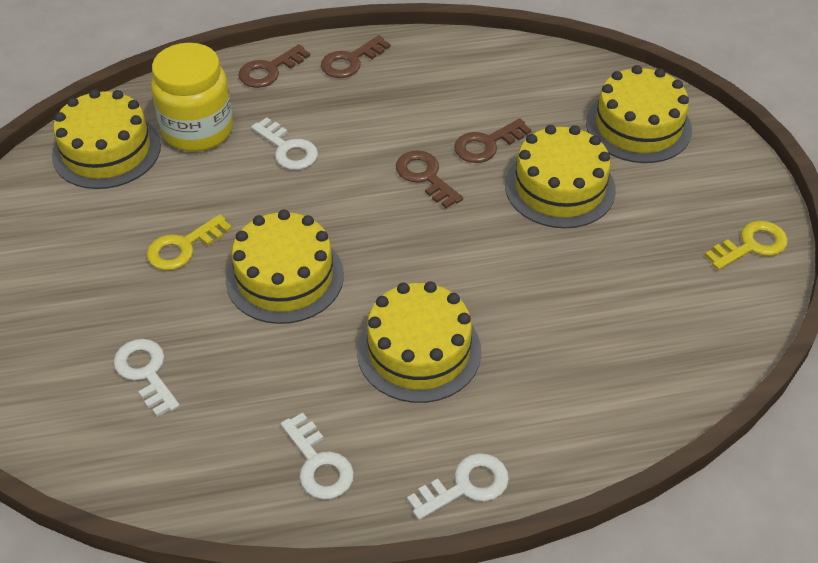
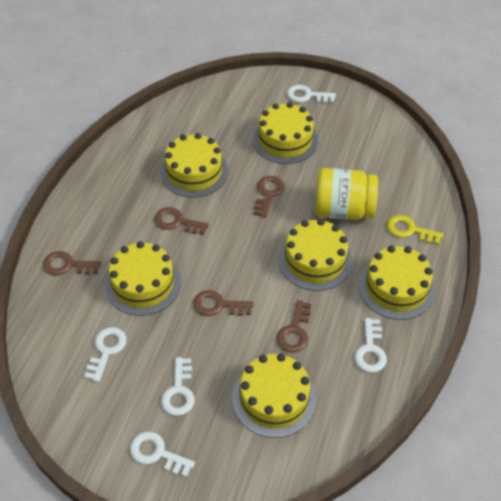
brown key: 4 -> 5
white key: 4 -> 5
yellow cake: 5 -> 6
yellow key: 2 -> 1

